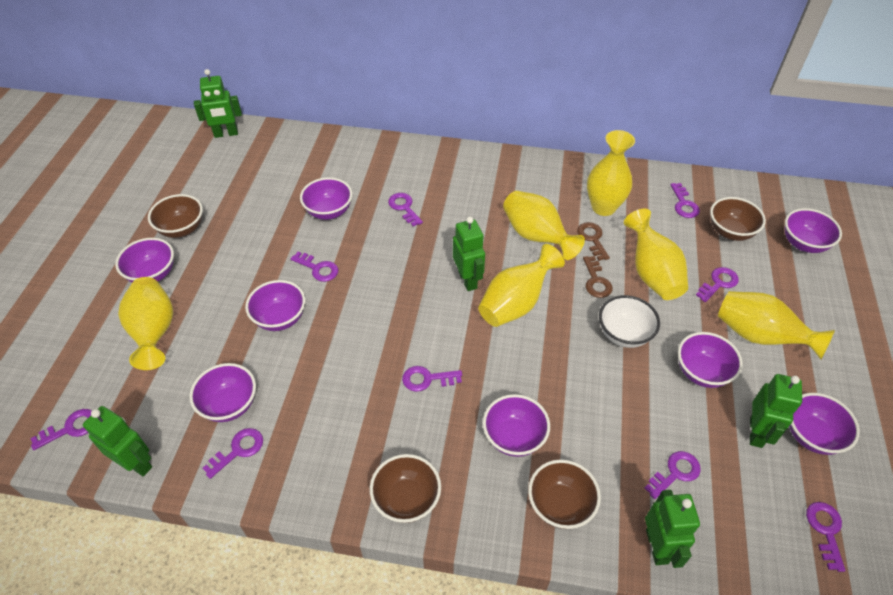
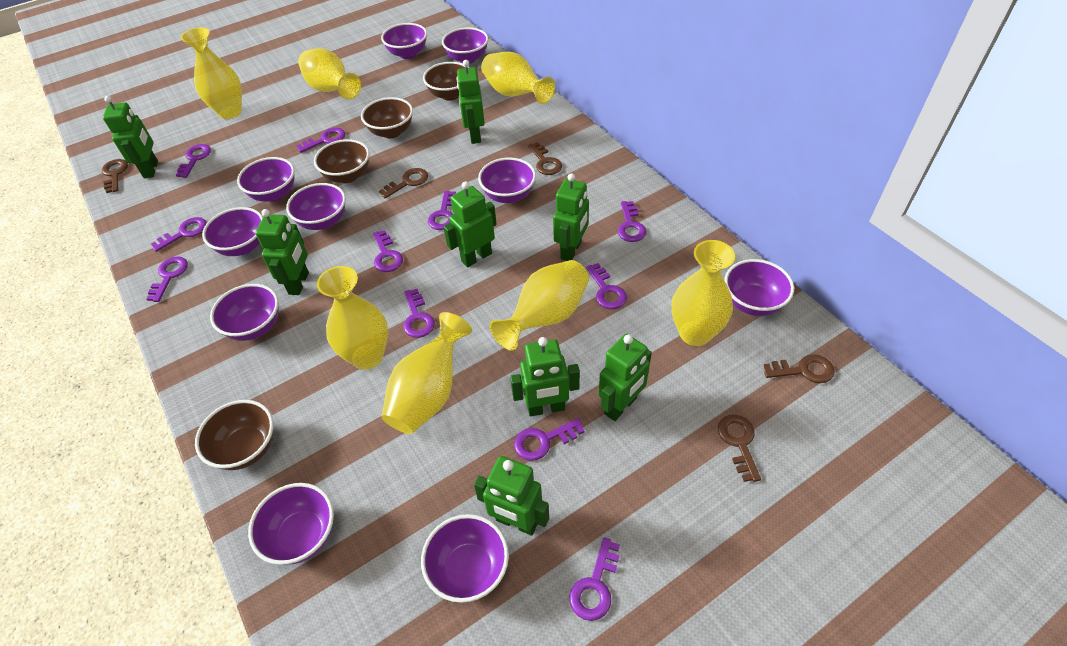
brown key: 2 -> 5
green robot: 5 -> 8
purple bowl: 8 -> 10
purple key: 9 -> 11
white bowl: 1 -> 0
yellow vase: 6 -> 7

